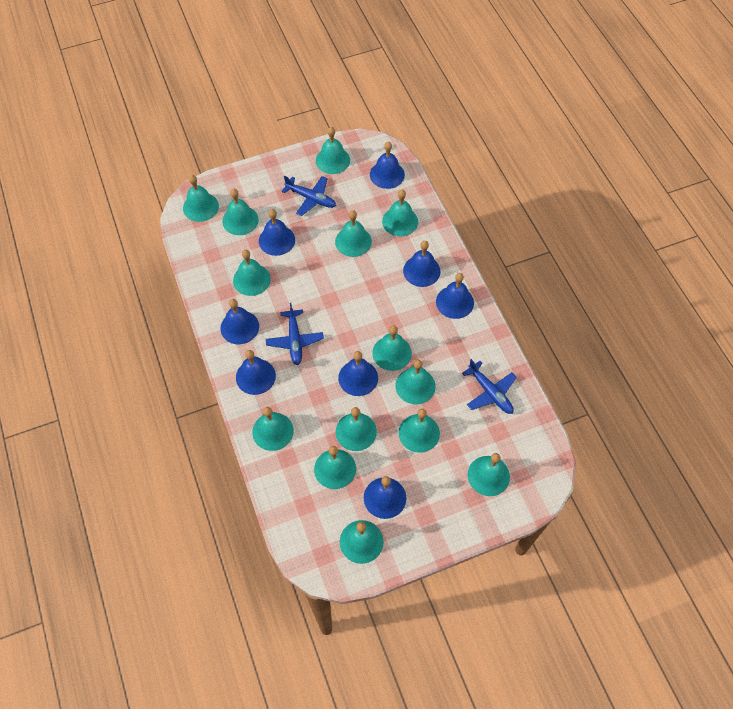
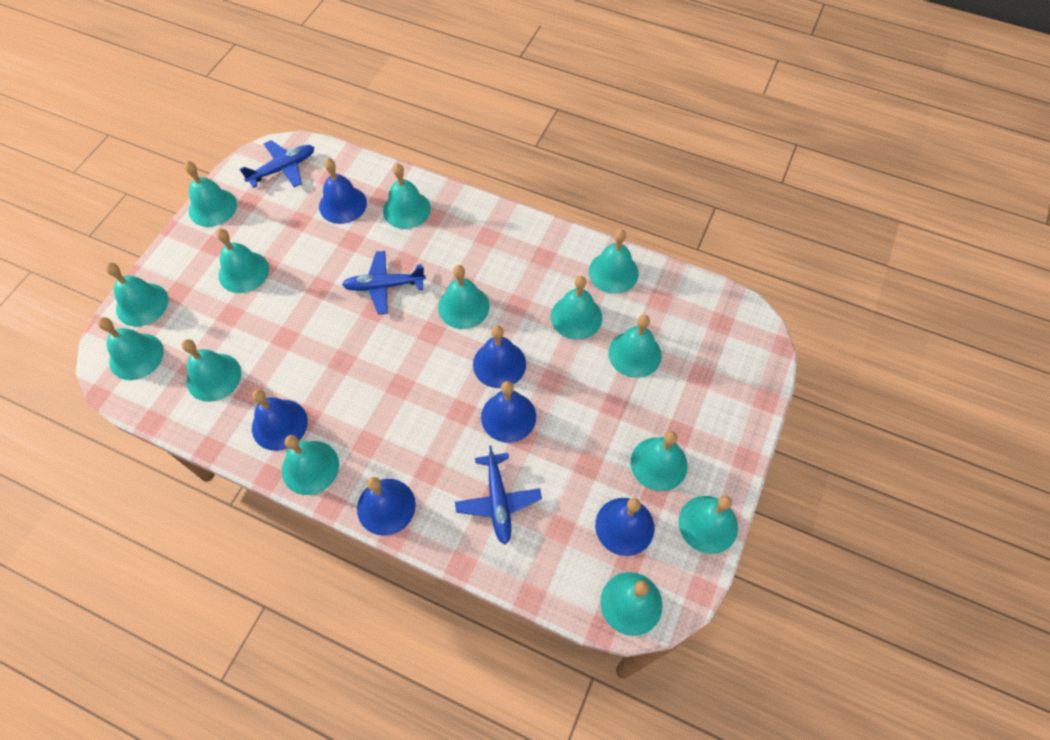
blue bell: 8 -> 6

